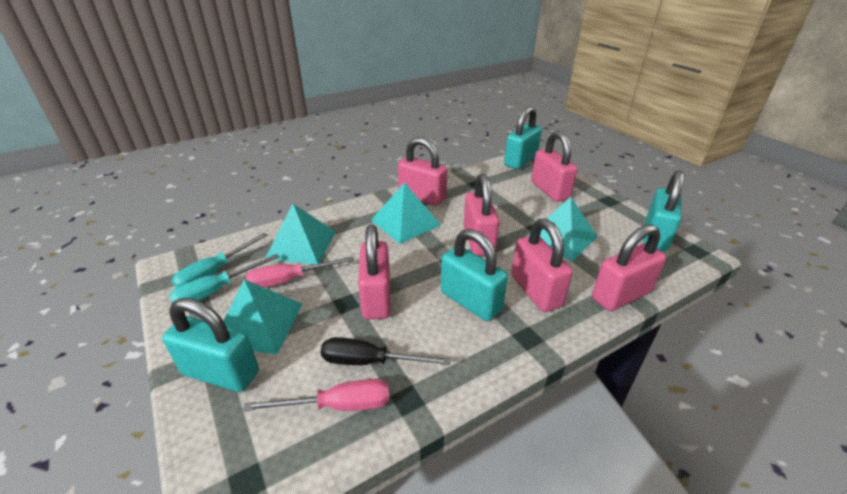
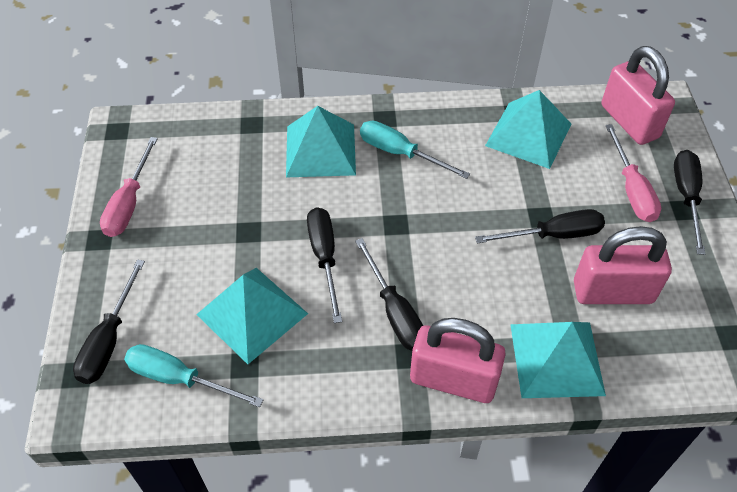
black screwdriver: 1 -> 5
pink padlock: 6 -> 3
turquoise padlock: 4 -> 0

